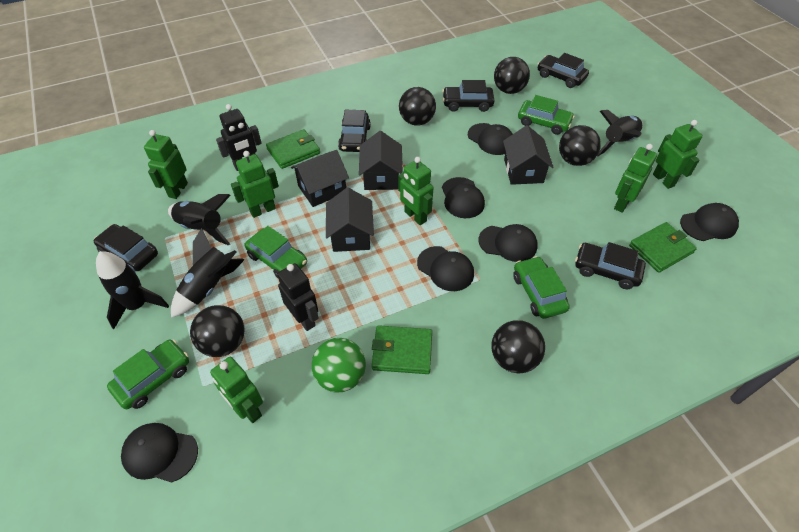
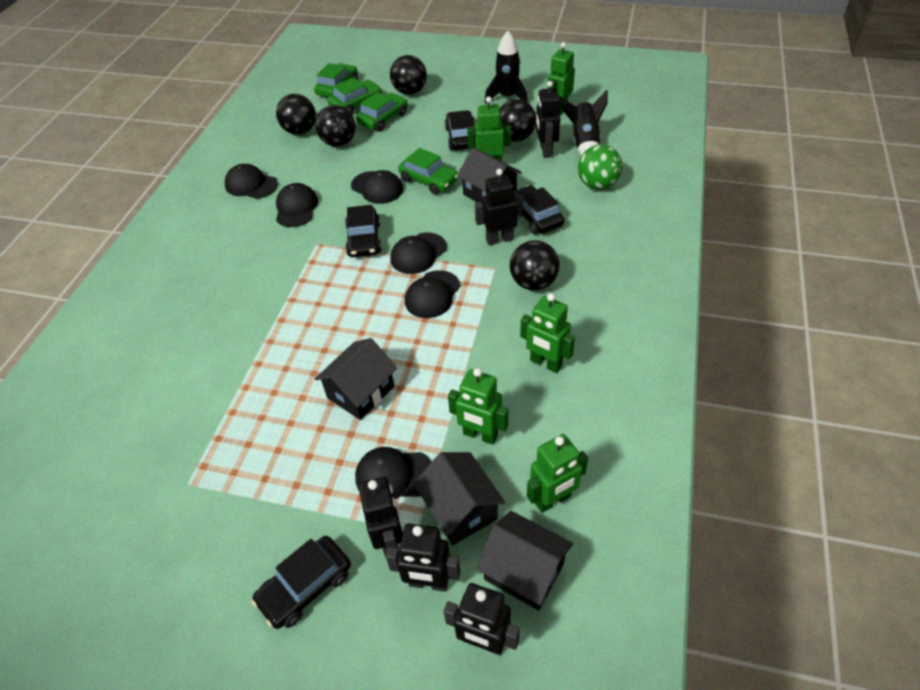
black car: 5 -> 4
black robot: 2 -> 5
black rocket: 4 -> 2
green robot: 6 -> 5
green wallet: 3 -> 0

